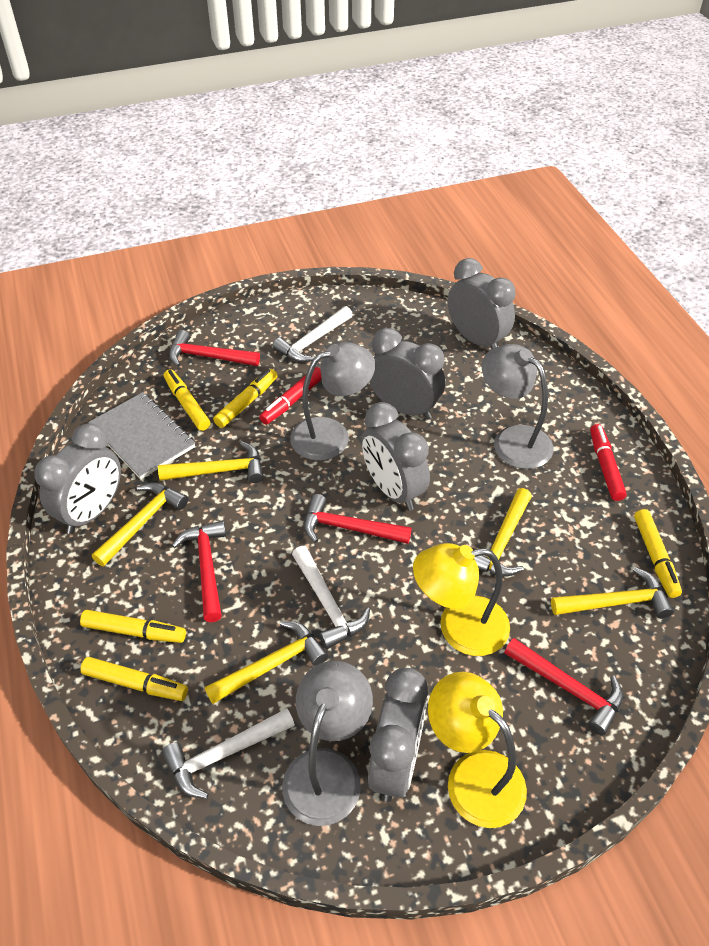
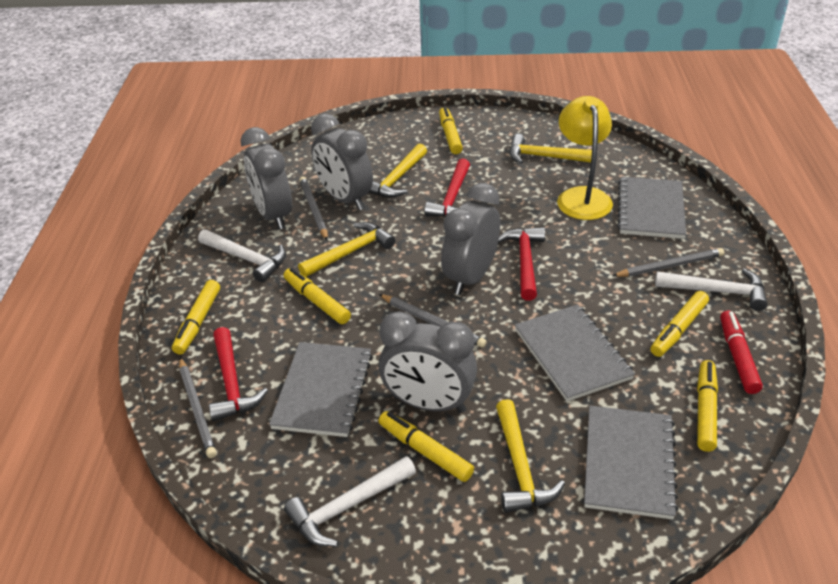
grey clock: 5 -> 4
grey lamp: 3 -> 0
grey notebook: 1 -> 4
grey pencil: 0 -> 4
red hammer: 4 -> 3
red marker: 2 -> 1
yellow hammer: 5 -> 4
yellow lamp: 2 -> 1
yellow marker: 5 -> 6

